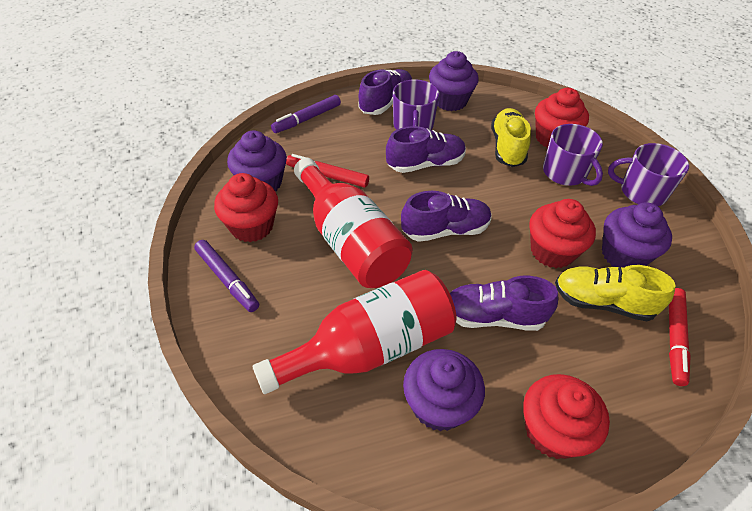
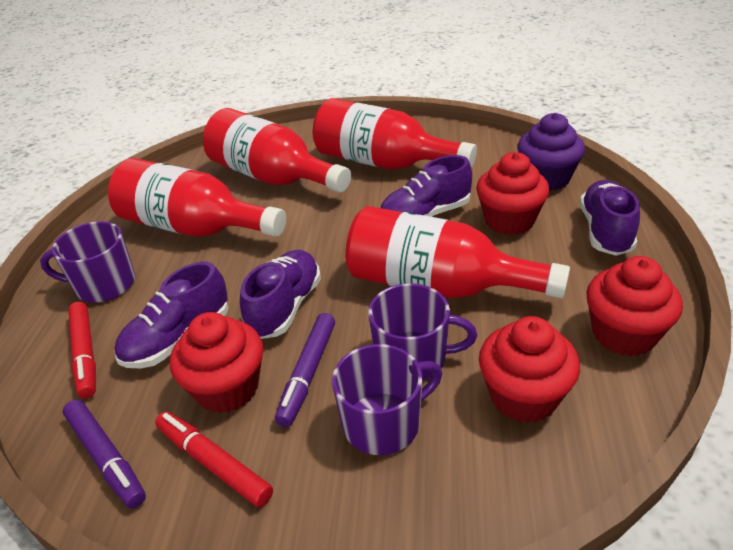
purple cupcake: 4 -> 1
red bottle: 2 -> 4
yellow shoe: 2 -> 0

